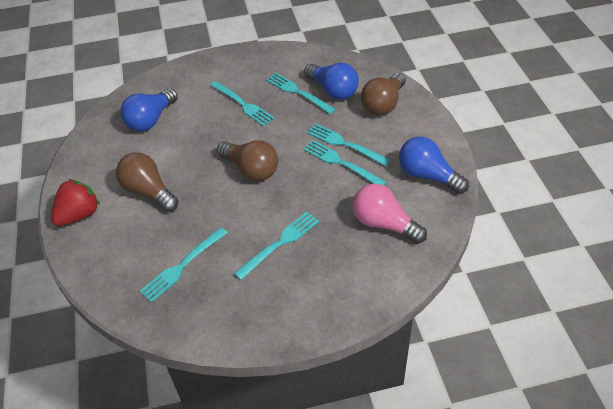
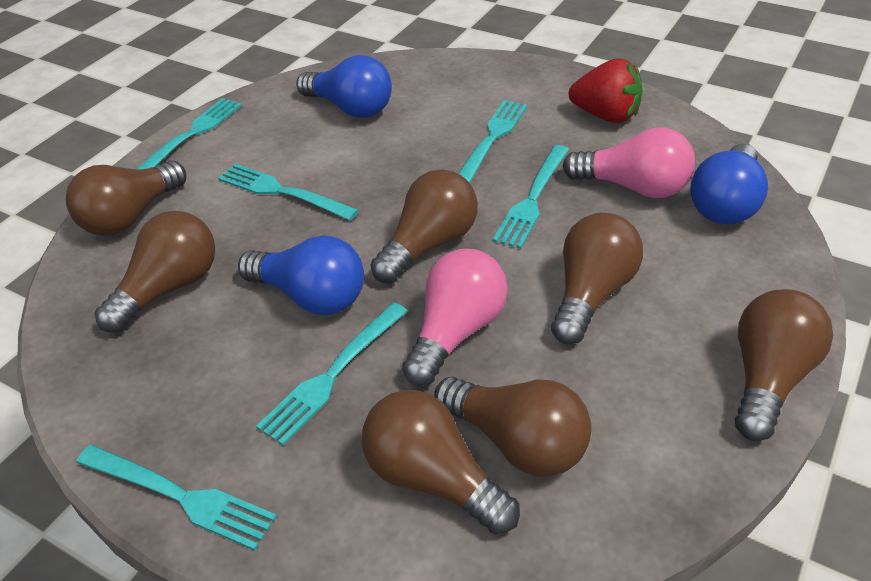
brown light bulb: 3 -> 7
pink light bulb: 1 -> 2

